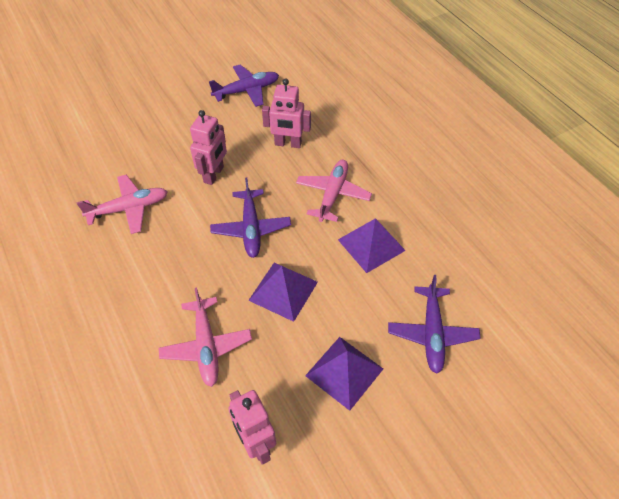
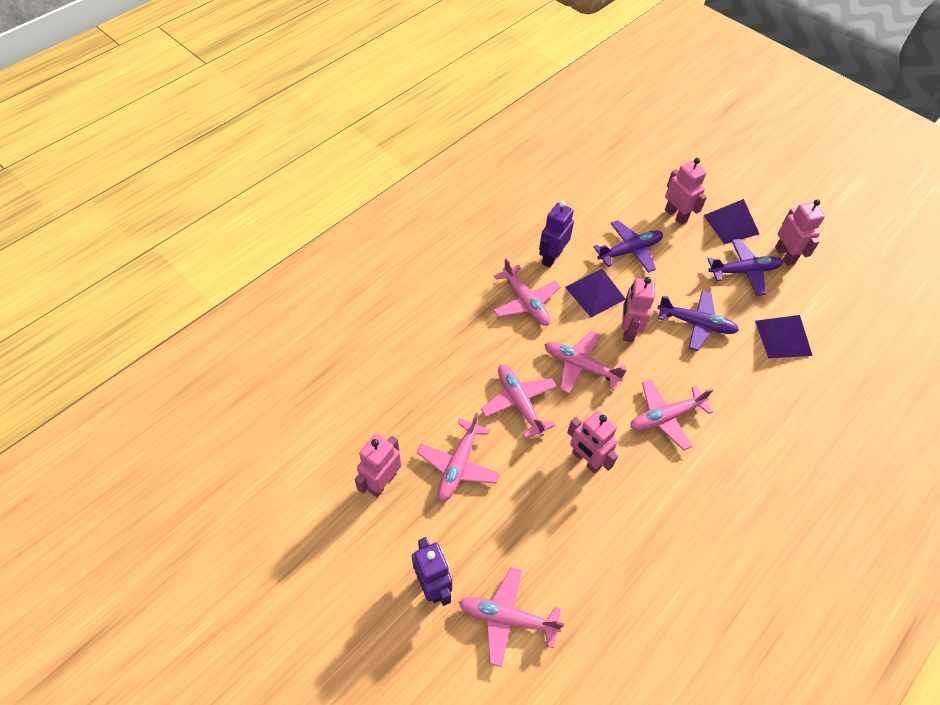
pink plane: 3 -> 6
pink robot: 3 -> 5
purple robot: 0 -> 2

